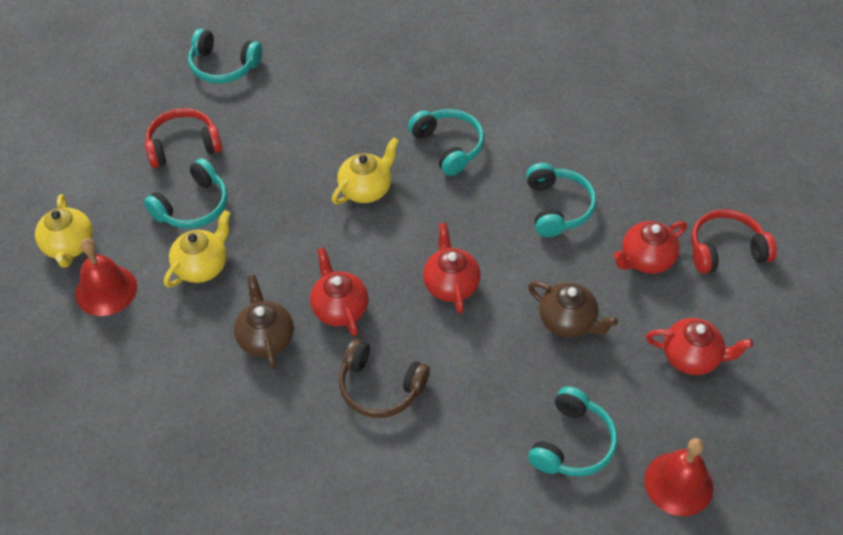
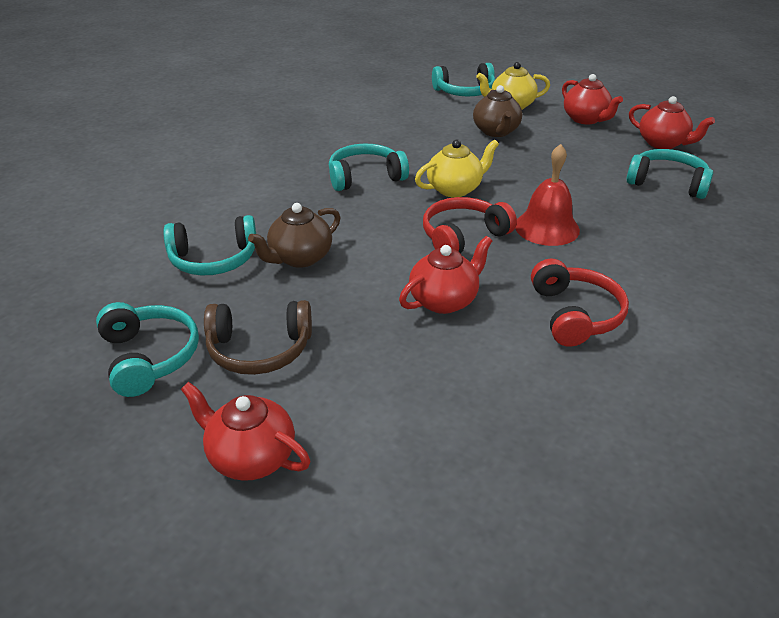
red bell: 2 -> 1
yellow teapot: 3 -> 2

